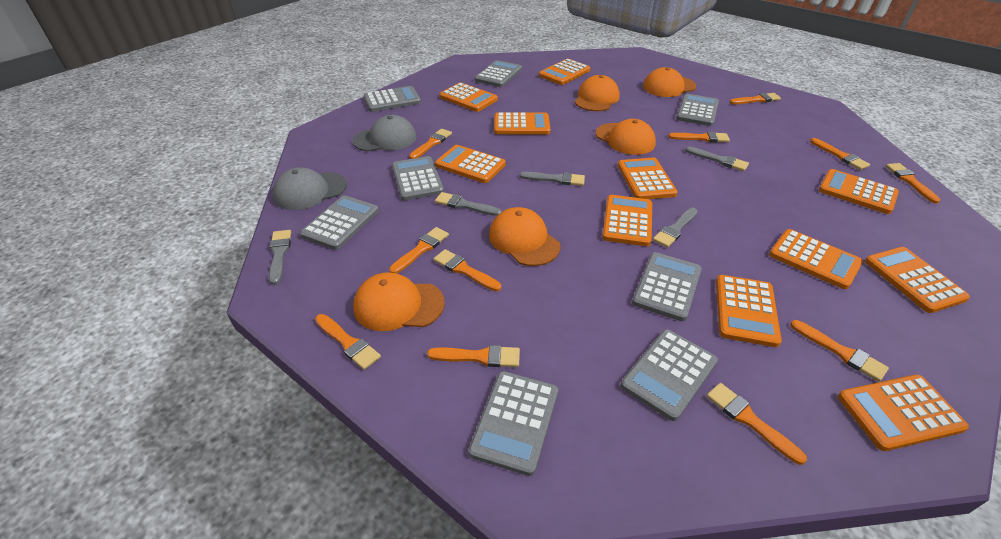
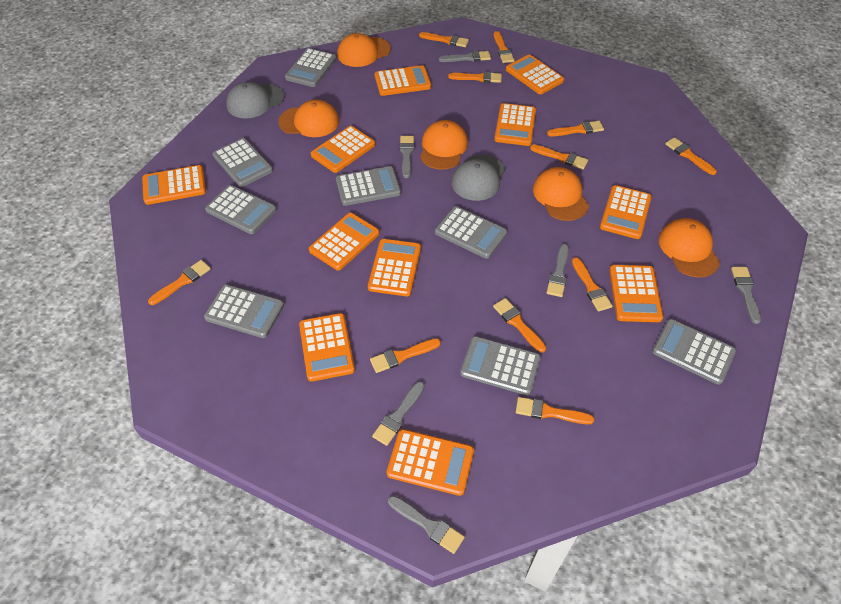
grey brush: 5 -> 6

